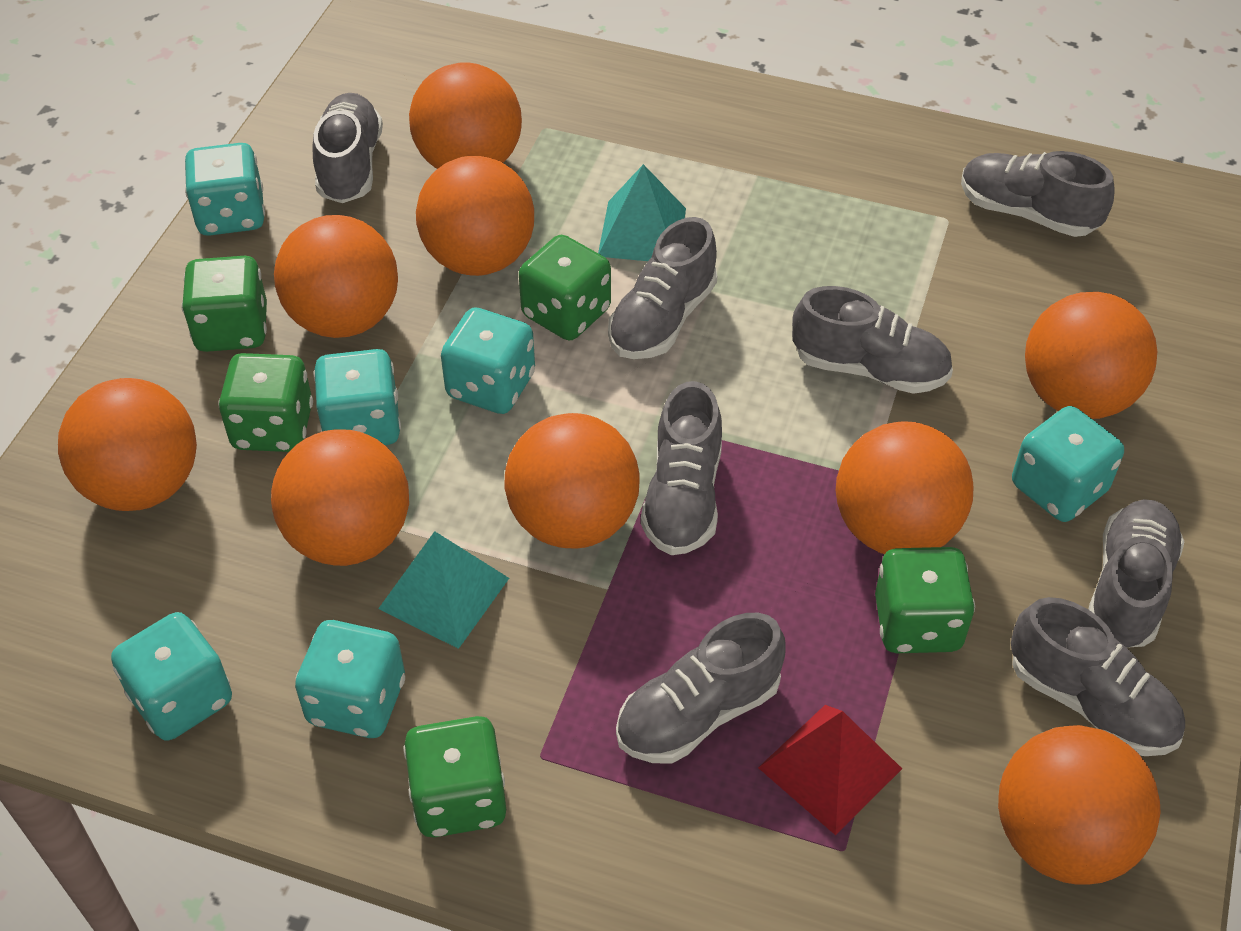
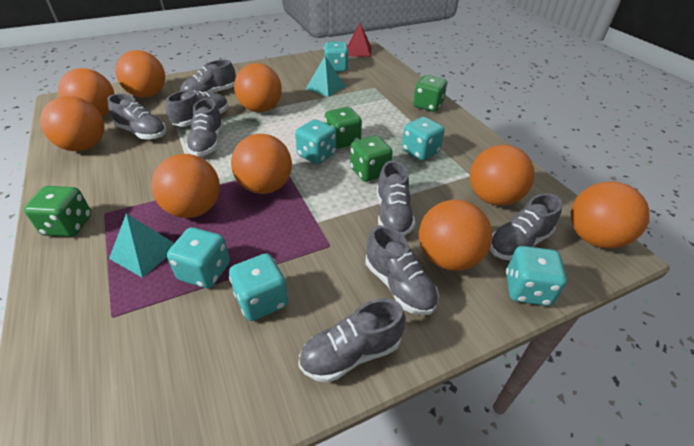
green dice: 5 -> 4

